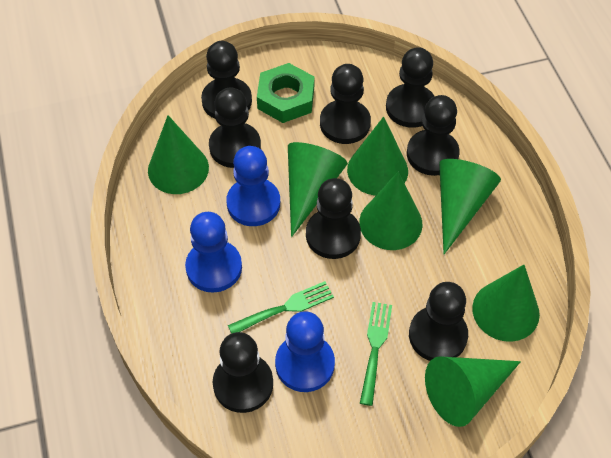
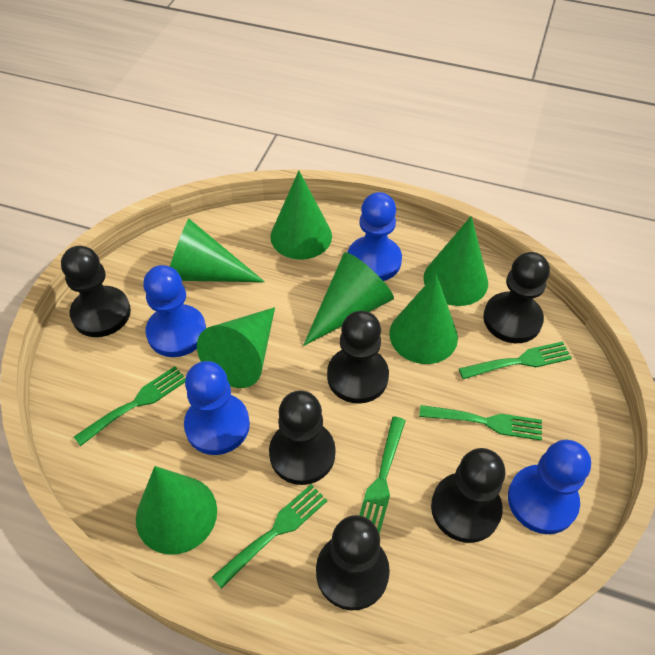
black pawn: 8 -> 6
blue pawn: 3 -> 4
green fork: 2 -> 5
green nut: 1 -> 0

